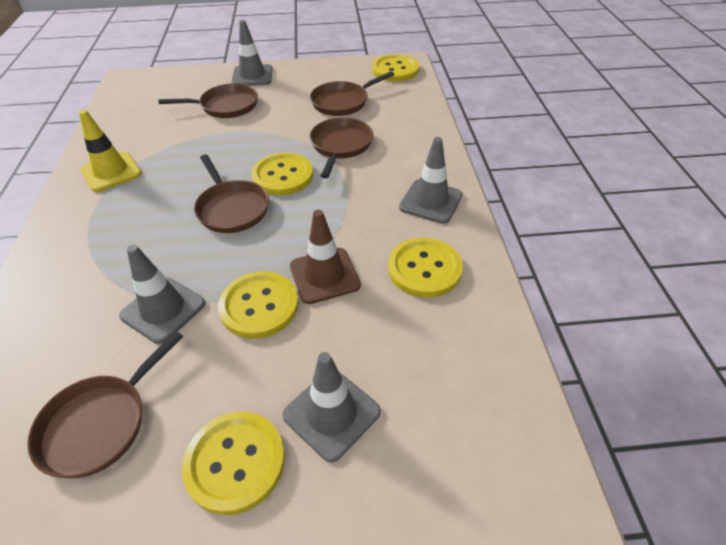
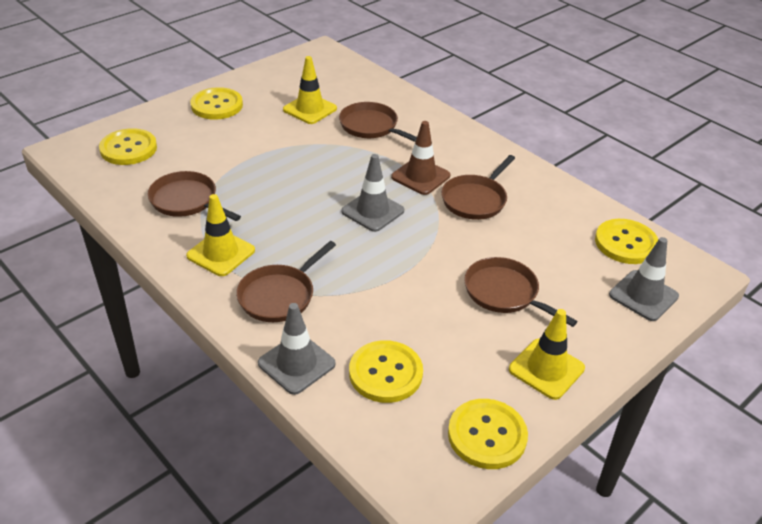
grey traffic cone: 4 -> 3
yellow traffic cone: 1 -> 3

